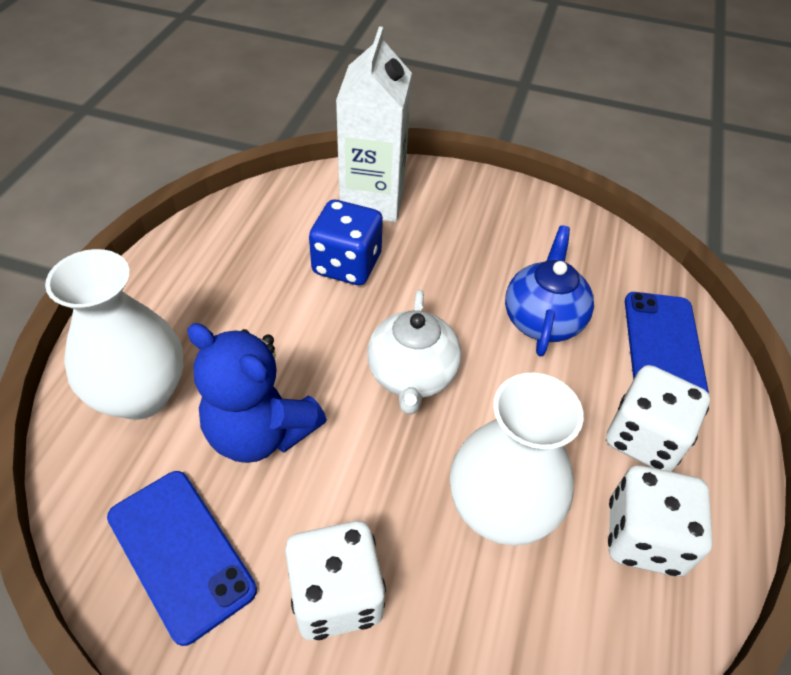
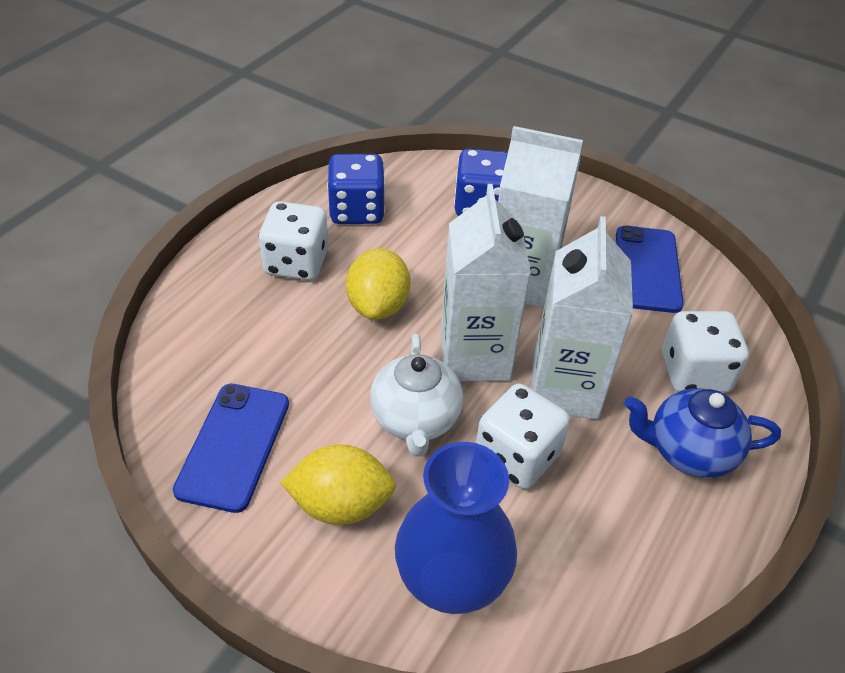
blue dice: 1 -> 2
blue teddy bear: 1 -> 0
blue vase: 0 -> 1
white carton: 1 -> 3
white vase: 2 -> 0
yellow lemon: 0 -> 2

